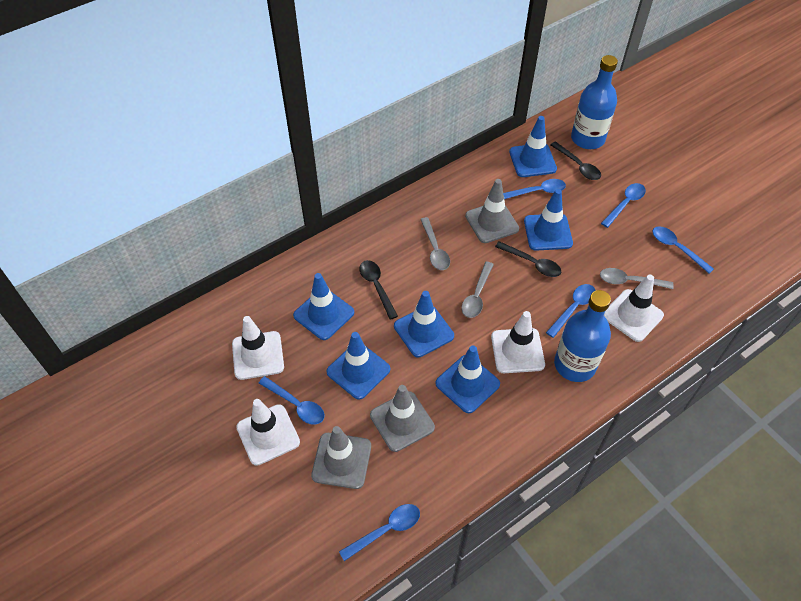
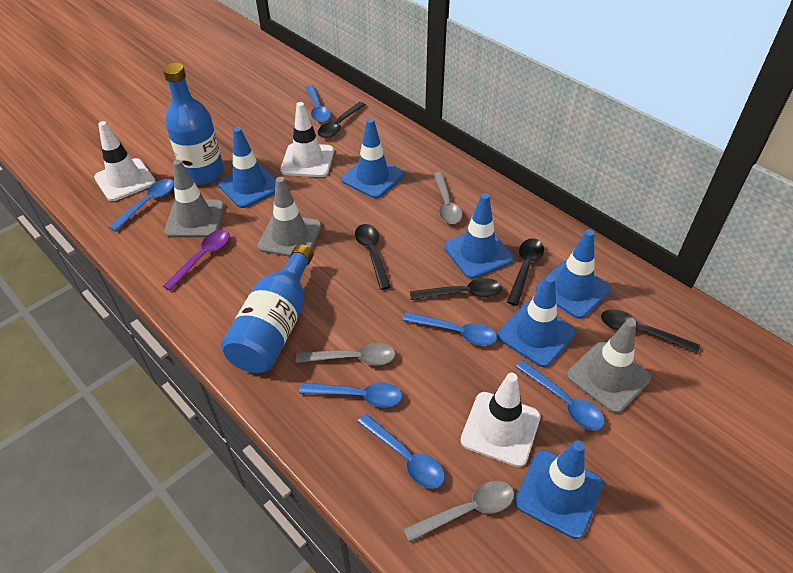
black spoon: 3 -> 5
purple spoon: 0 -> 1
white traffic cone: 4 -> 3

